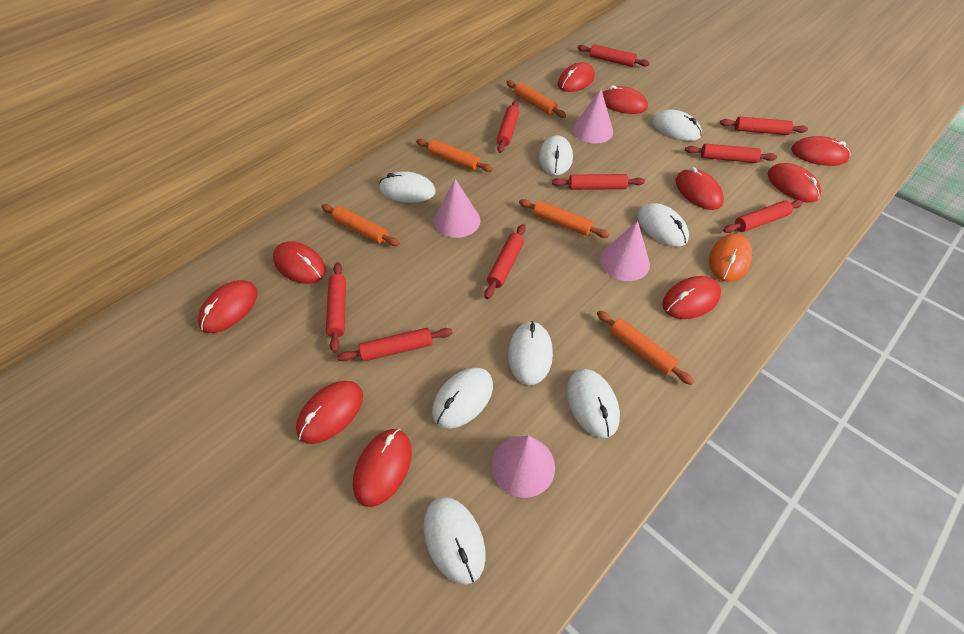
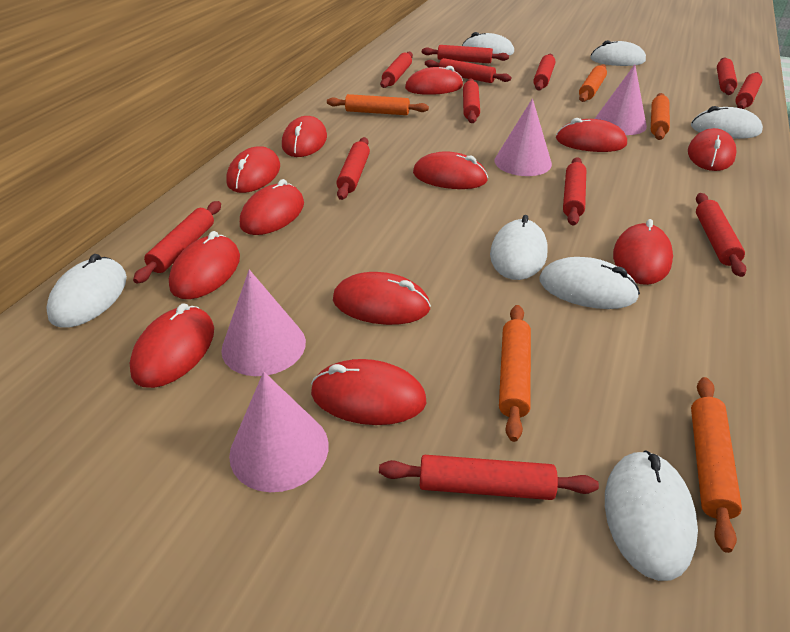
orange mouse: 1 -> 0
red mouse: 10 -> 12
red rolling pin: 9 -> 12
white mouse: 8 -> 7

